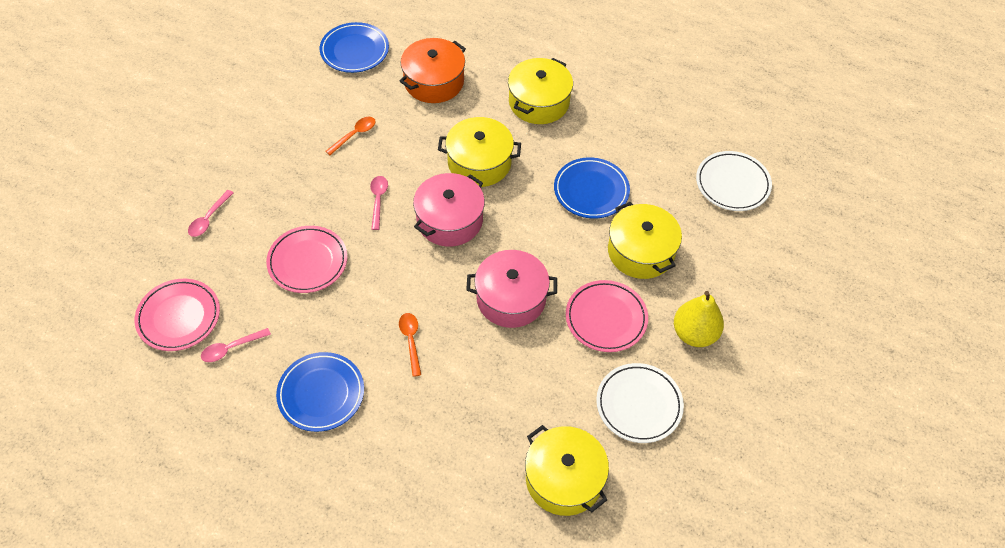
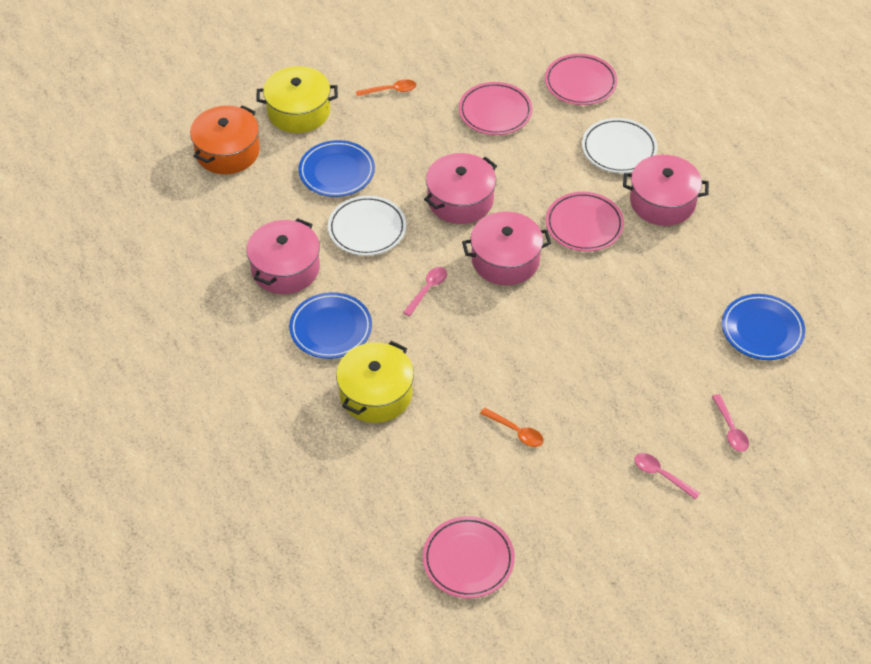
pink plate: 3 -> 4
pink pot: 2 -> 4
yellow pear: 1 -> 0
yellow pot: 4 -> 2

